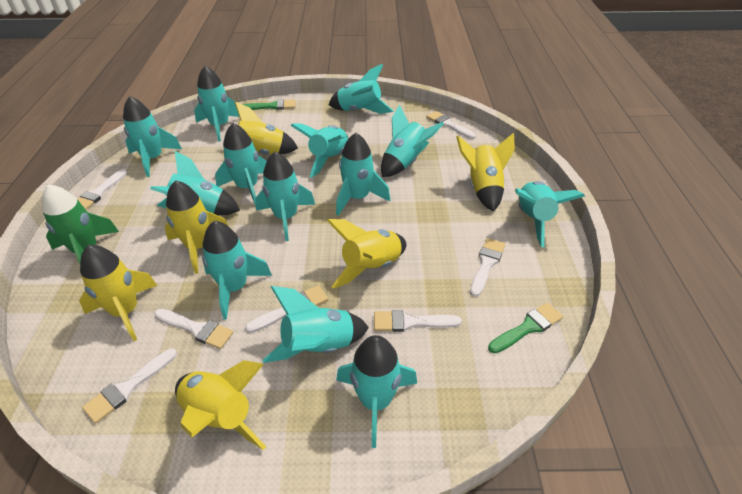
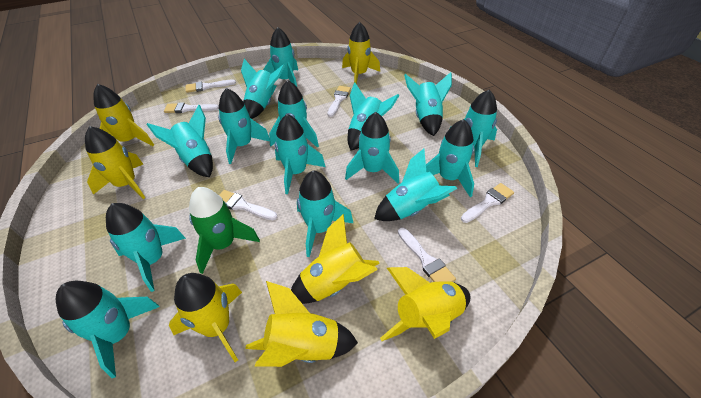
green brush: 2 -> 0
turquoise rocket: 13 -> 15
white brush: 7 -> 6
yellow rocket: 6 -> 7

